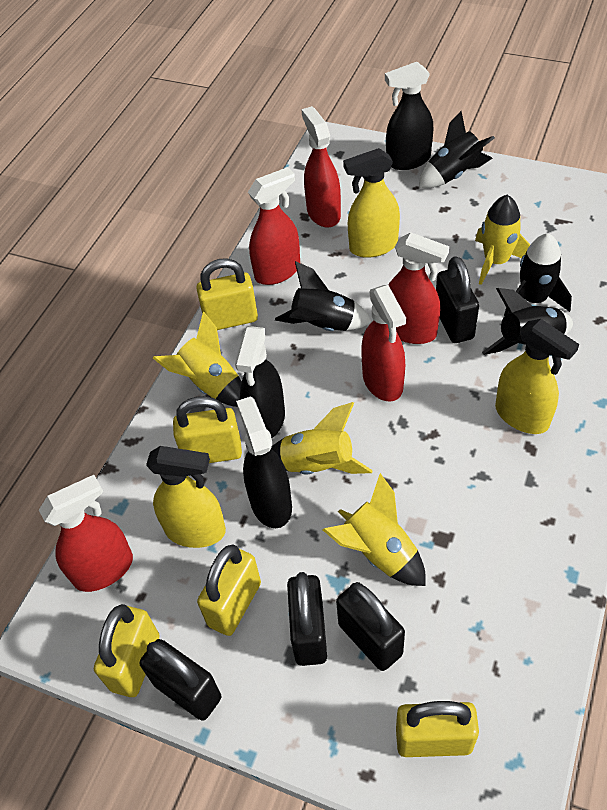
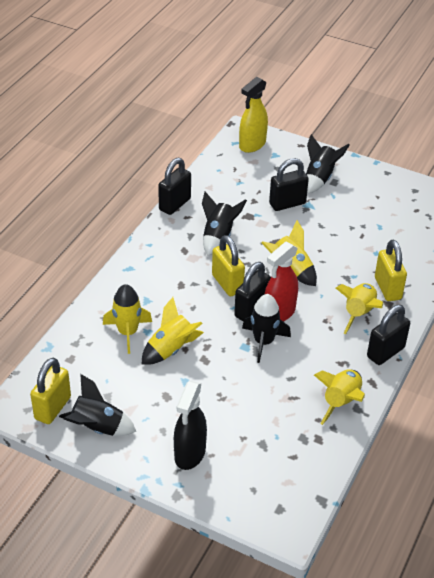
black spray bottle: 3 -> 1
red spray bottle: 5 -> 1
yellow padlock: 5 -> 3
yellow rocket: 4 -> 5
yellow spray bottle: 3 -> 1

